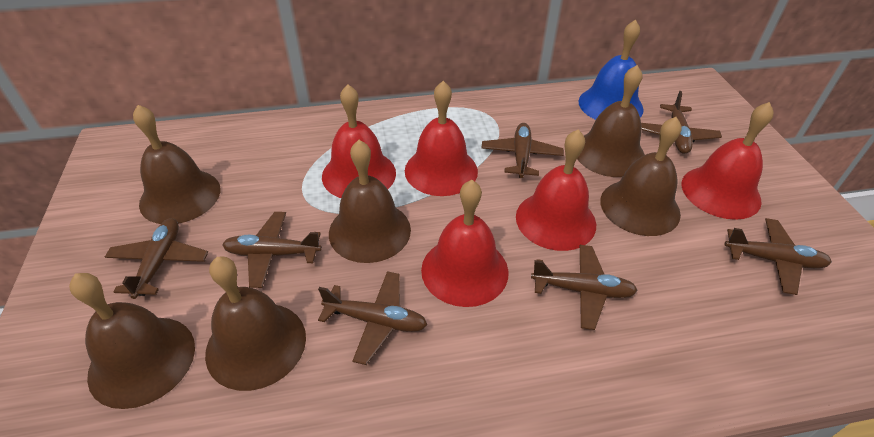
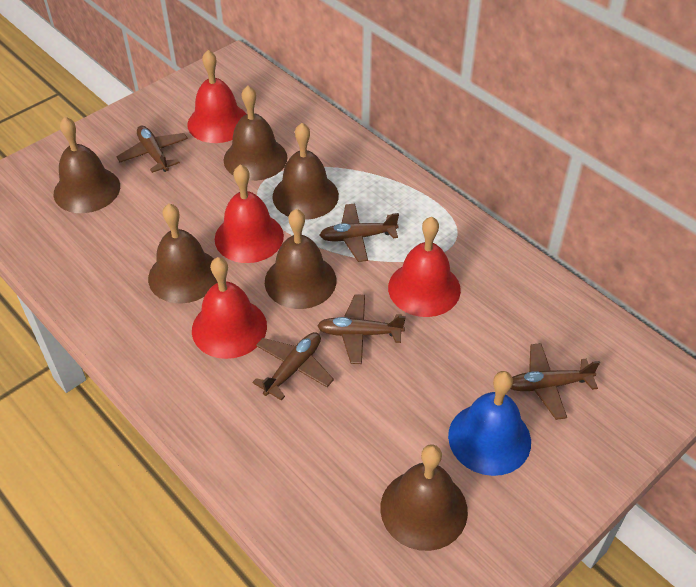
brown plane: 7 -> 5
red bell: 5 -> 4

